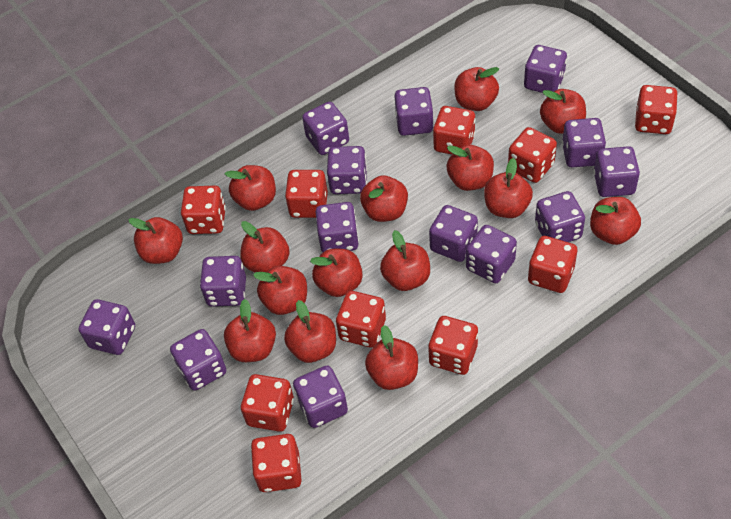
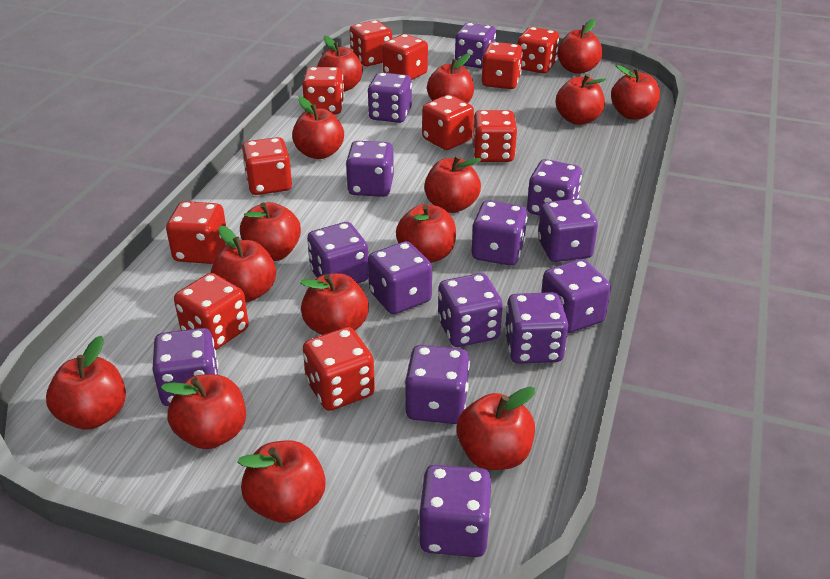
red dice: 10 -> 11

